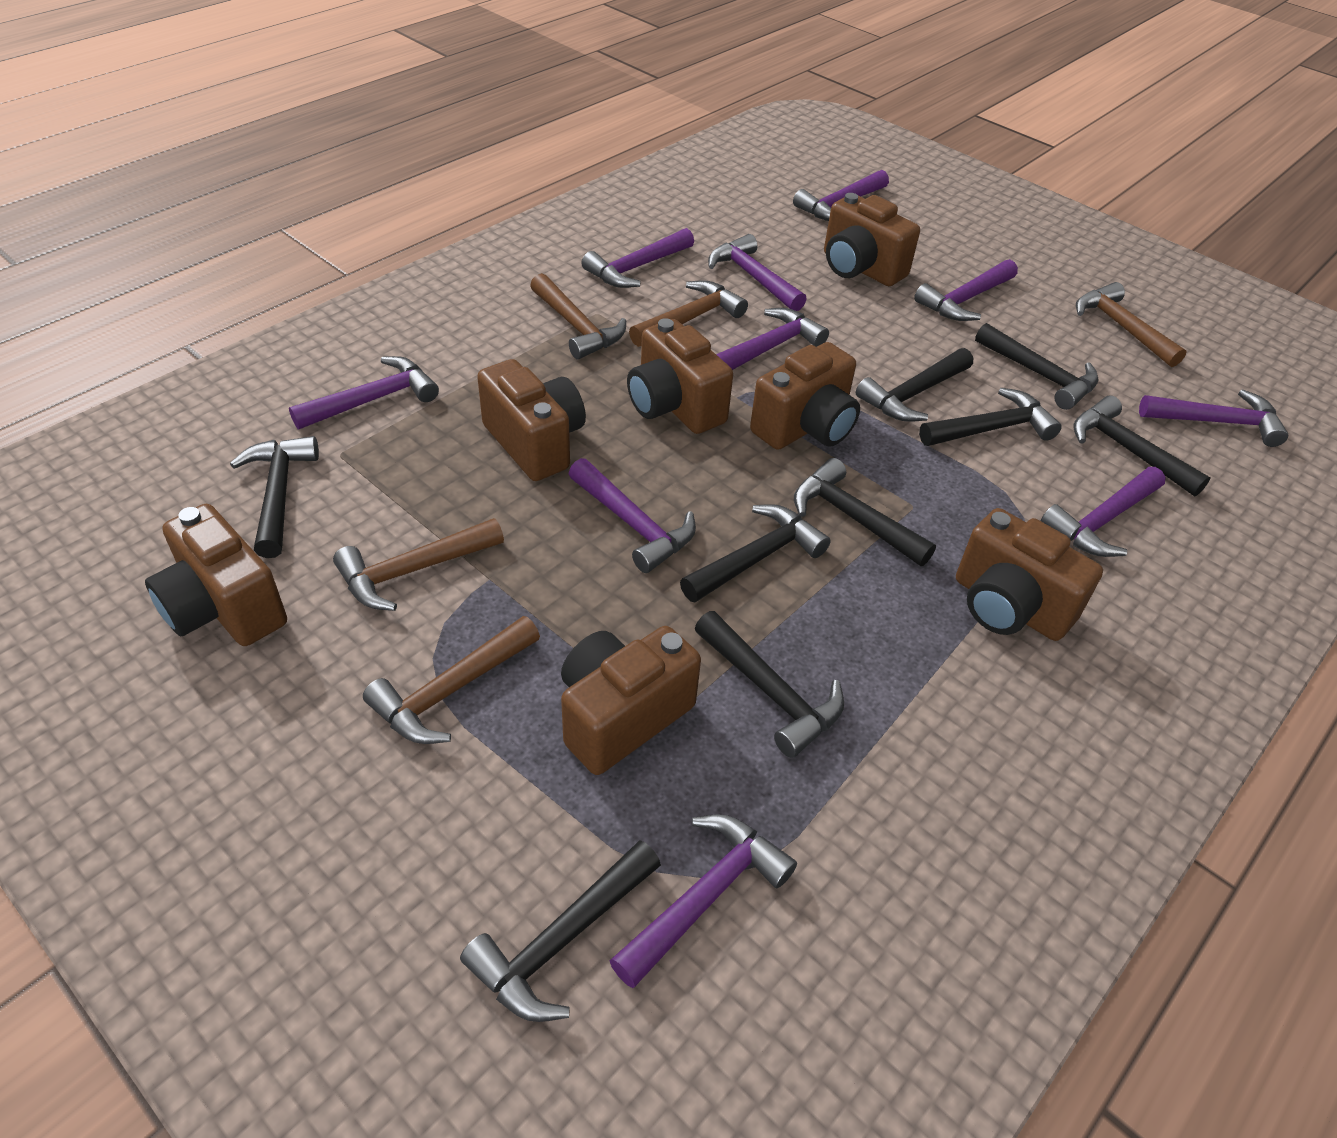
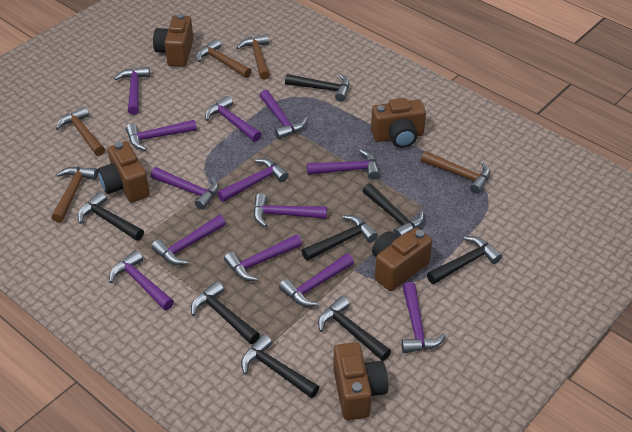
black hammer: 9 -> 8
brown camera: 7 -> 5
purple hammer: 10 -> 13

